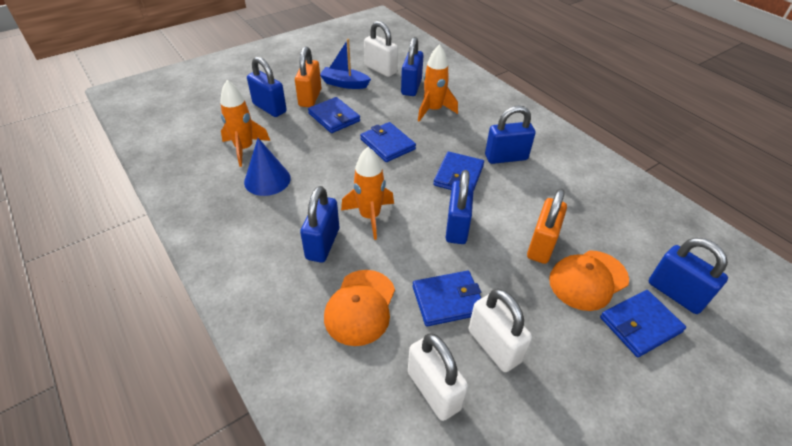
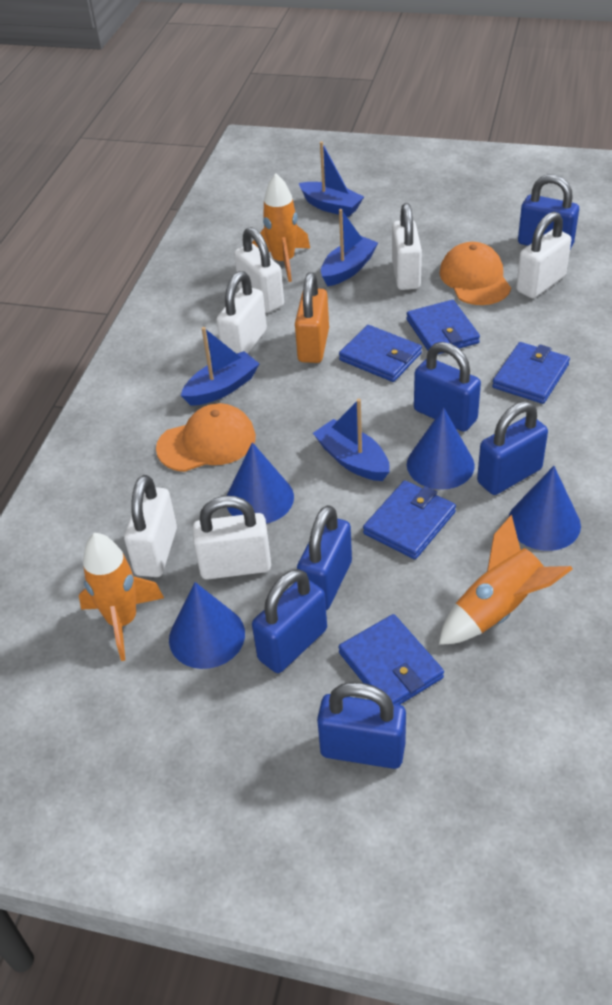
blue boat: 1 -> 4
blue cone: 1 -> 4
orange padlock: 2 -> 1
white padlock: 3 -> 6

